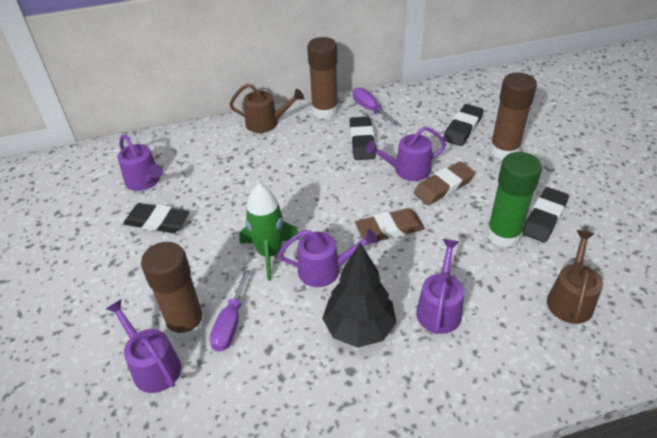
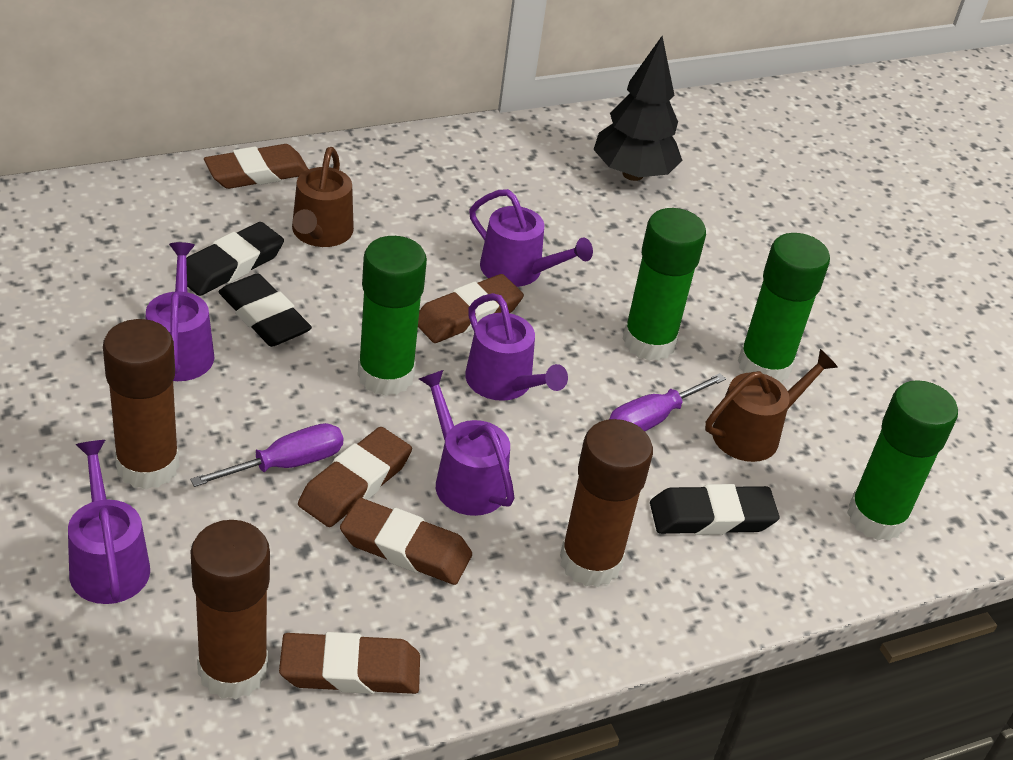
black eraser: 4 -> 3
brown eraser: 2 -> 5
green glue stick: 1 -> 4
green rocket: 1 -> 0

